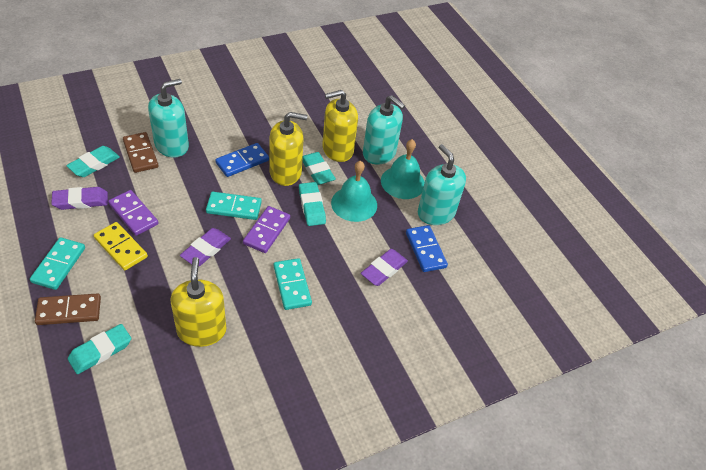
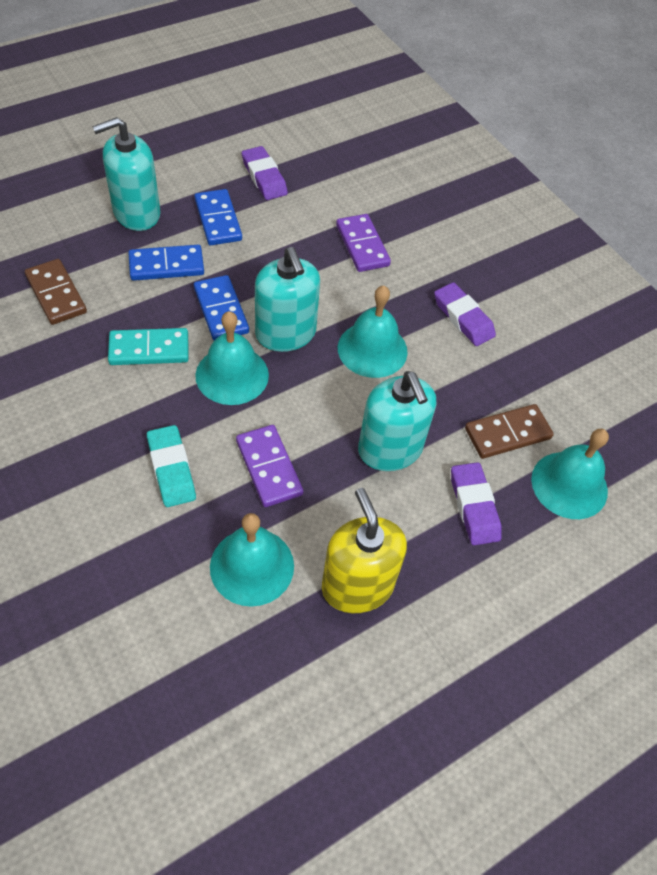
blue domino: 2 -> 3
turquoise bell: 2 -> 4
turquoise domino: 3 -> 1
turquoise eraser: 4 -> 1
yellow domino: 1 -> 0
yellow soap dispenser: 3 -> 1

